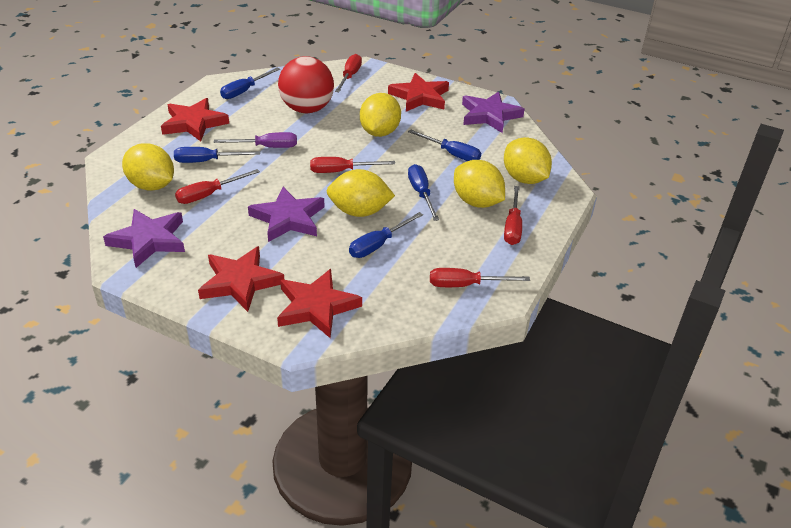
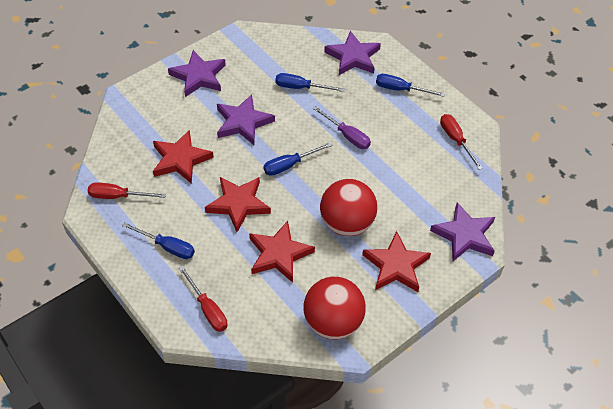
blue screwdriver: 5 -> 4
purple star: 3 -> 4
red ball: 1 -> 2
red screwdriver: 5 -> 3
yellow lemon: 5 -> 0

